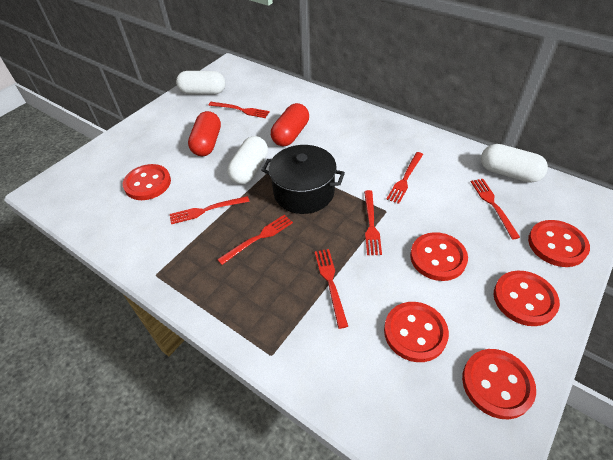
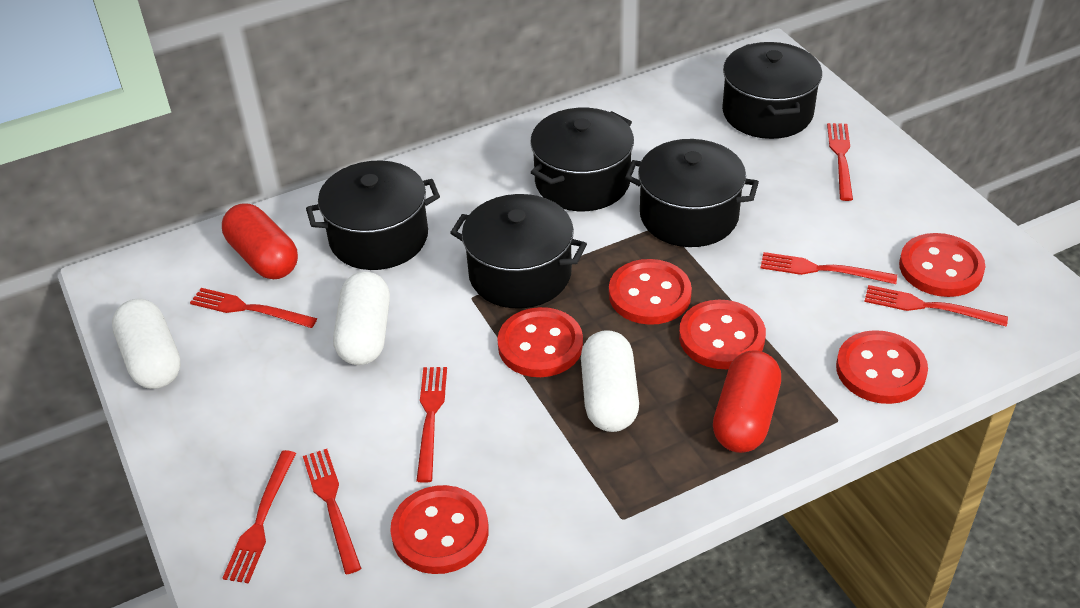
black pot: 1 -> 5

